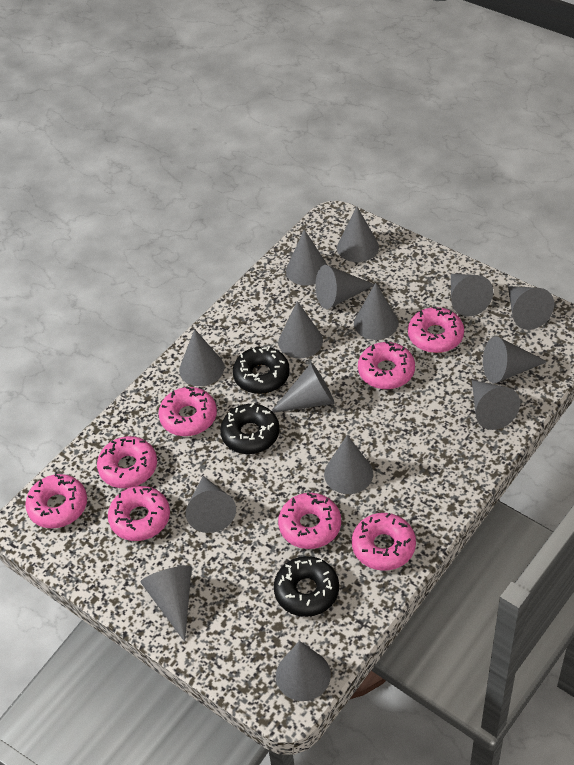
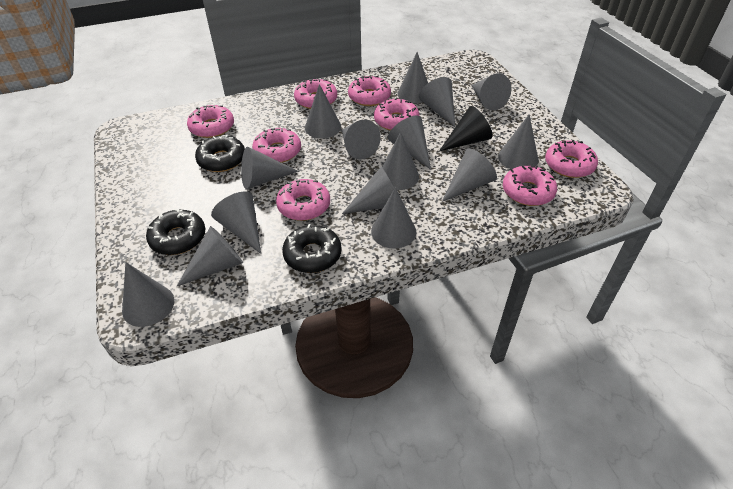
black cone: 0 -> 1

